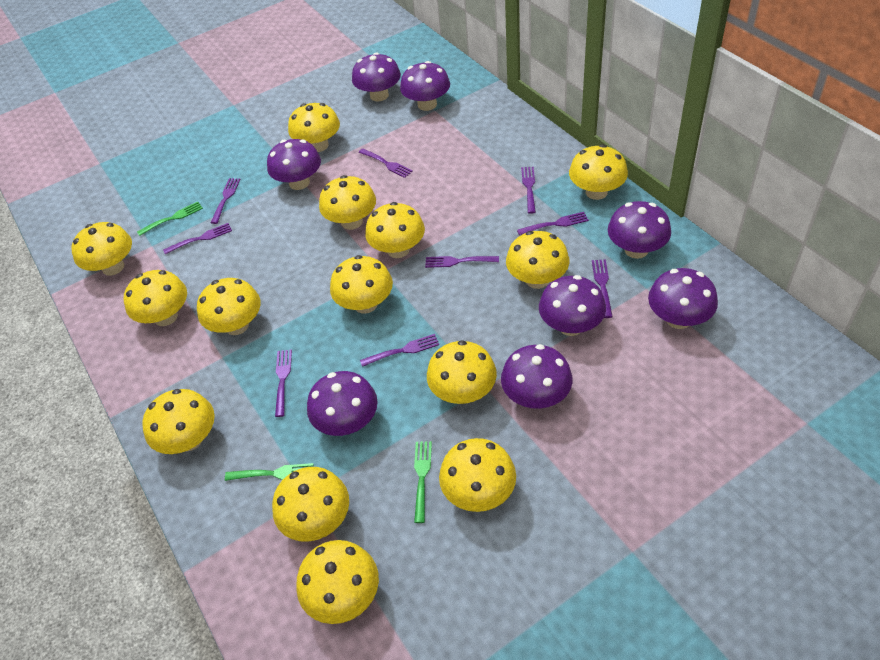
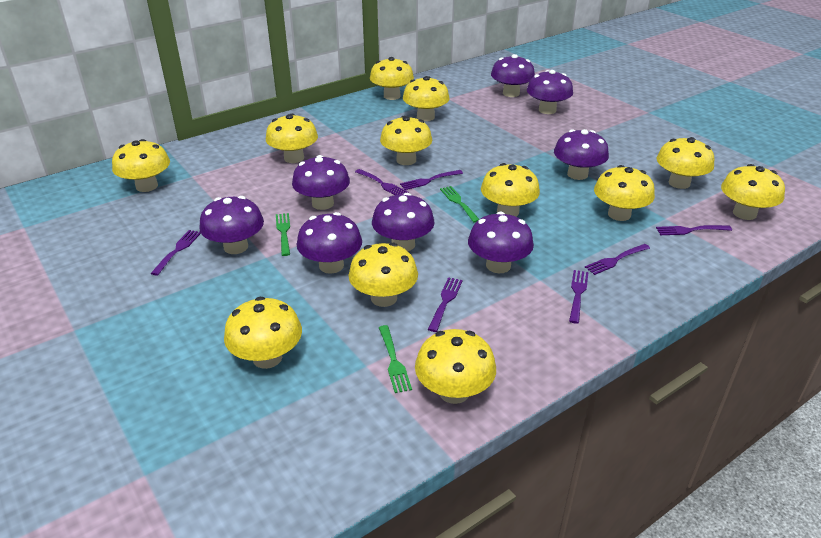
purple fork: 9 -> 7
yellow mushroom: 14 -> 12

